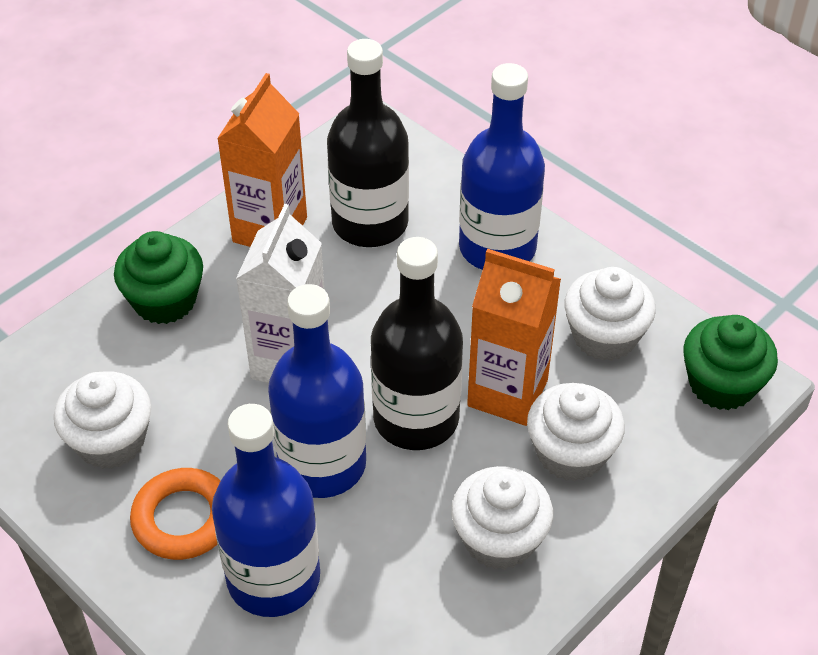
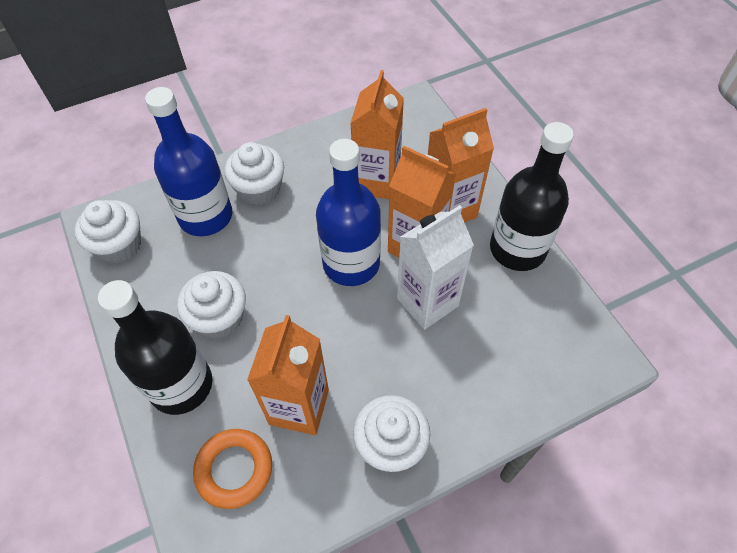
blue bottle: 3 -> 2
green cupcake: 2 -> 0
orange carton: 2 -> 4

